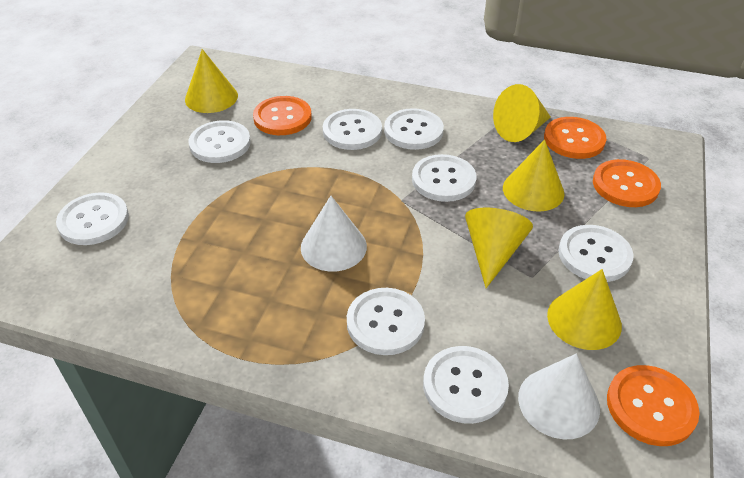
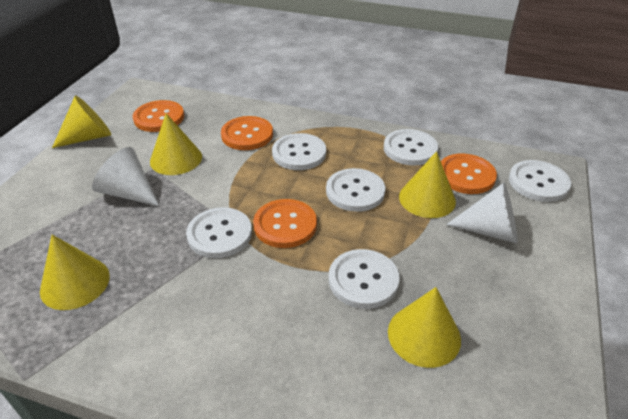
white button: 8 -> 6

